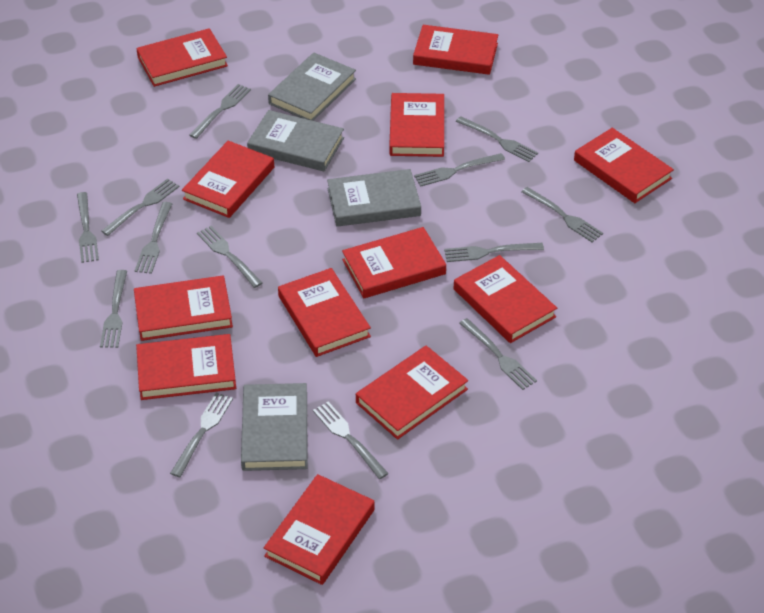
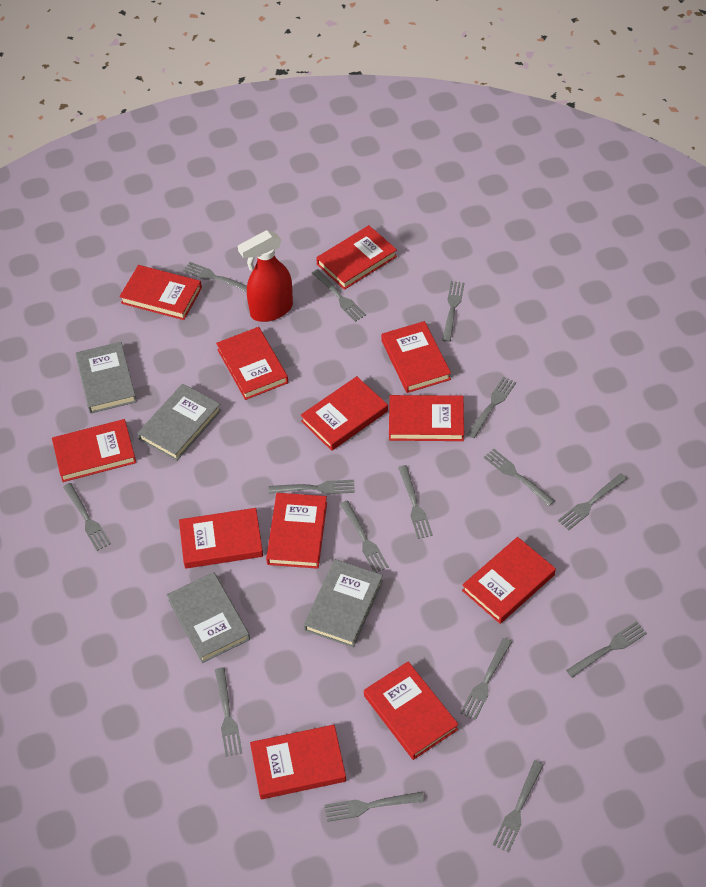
grey fork: 13 -> 15
red spray bottle: 0 -> 1

